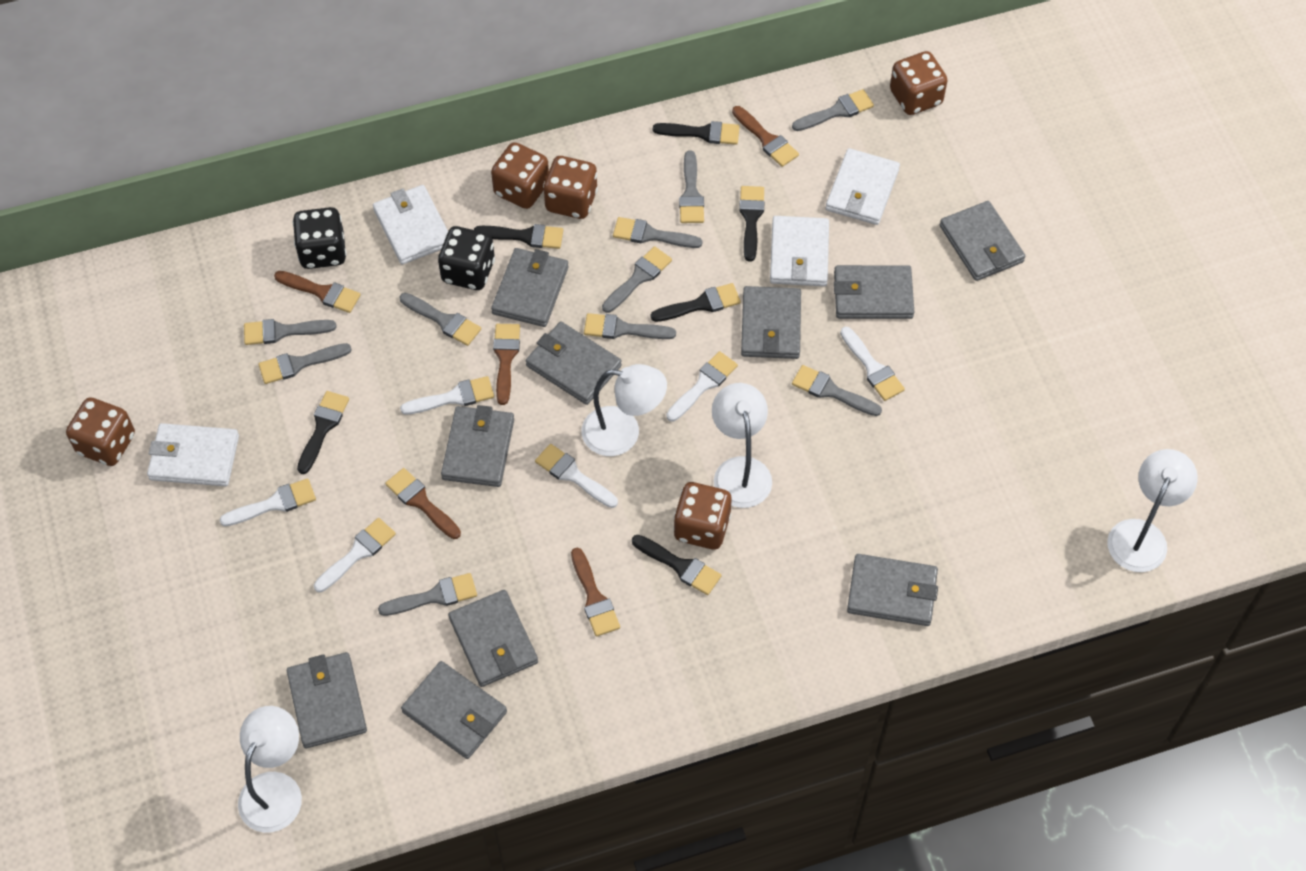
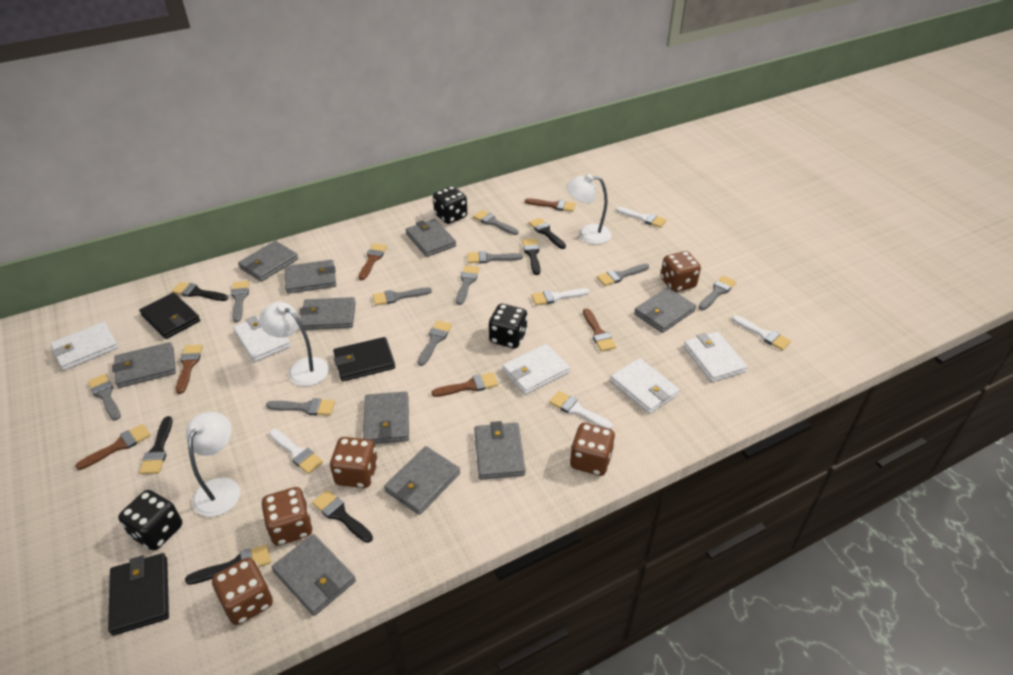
black dice: 2 -> 3
black wallet: 0 -> 3
brown brush: 5 -> 6
white brush: 6 -> 5
white lamp: 4 -> 3
white wallet: 4 -> 5

